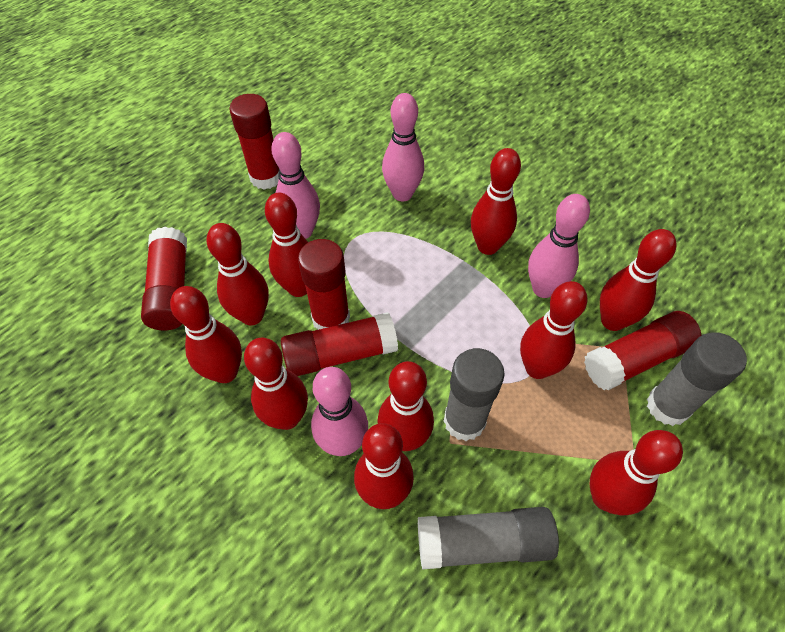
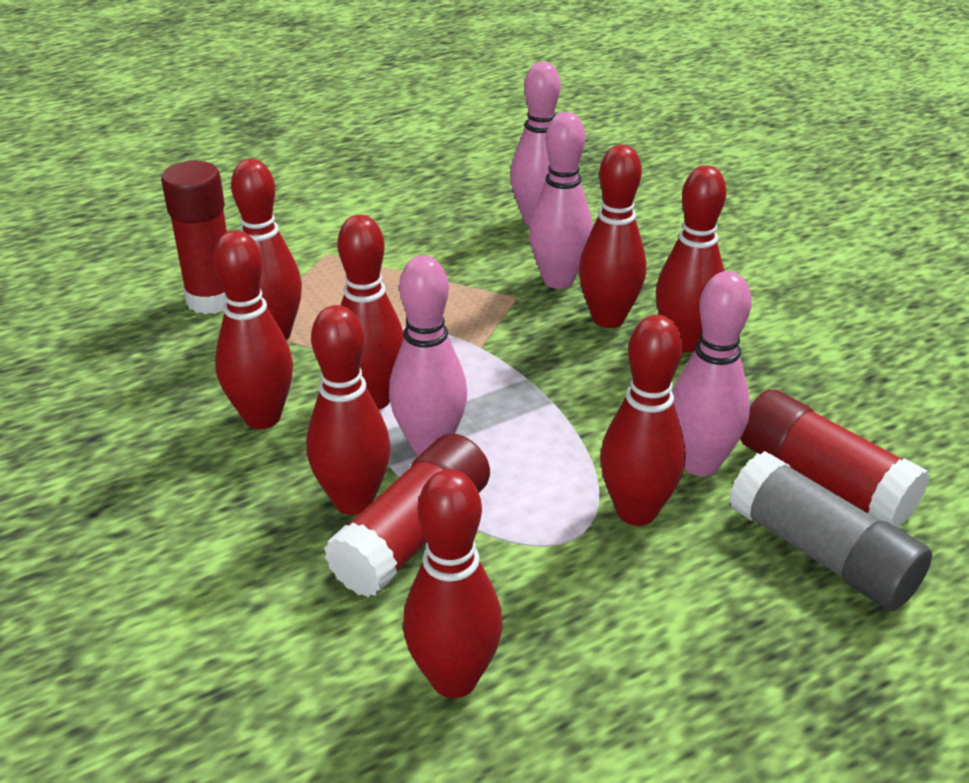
grey glue stick: 3 -> 1
red bowling pin: 10 -> 8
red glue stick: 5 -> 3

